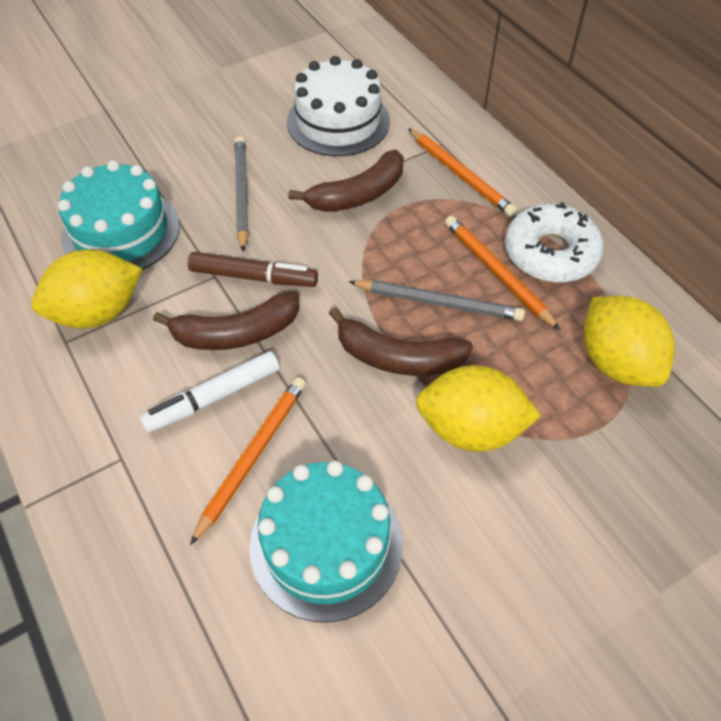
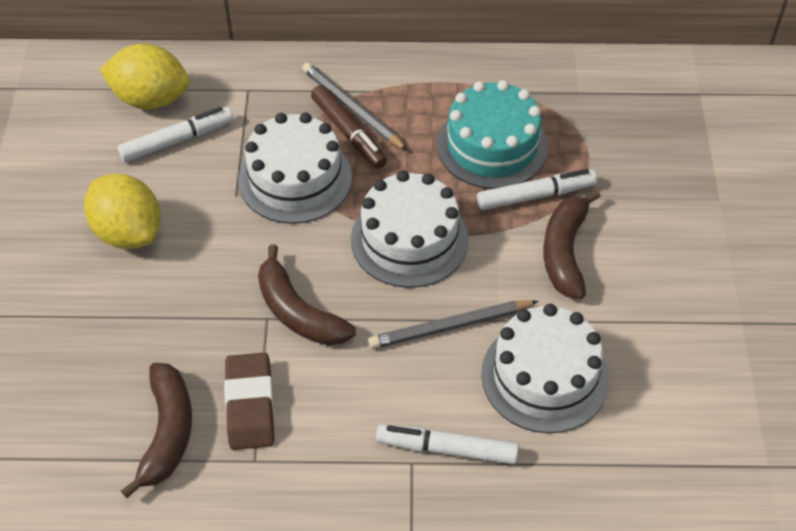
brown eraser: 0 -> 1
orange pencil: 3 -> 0
turquoise cake: 2 -> 1
white cake: 1 -> 3
white donut: 1 -> 0
white marker: 1 -> 3
yellow lemon: 3 -> 2

